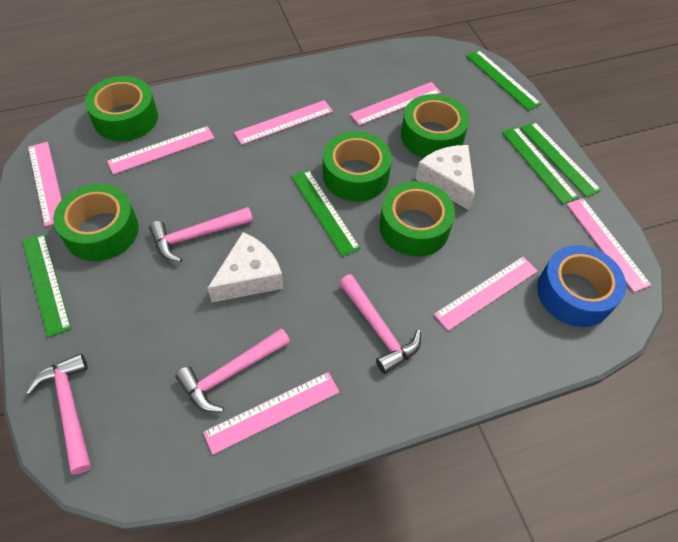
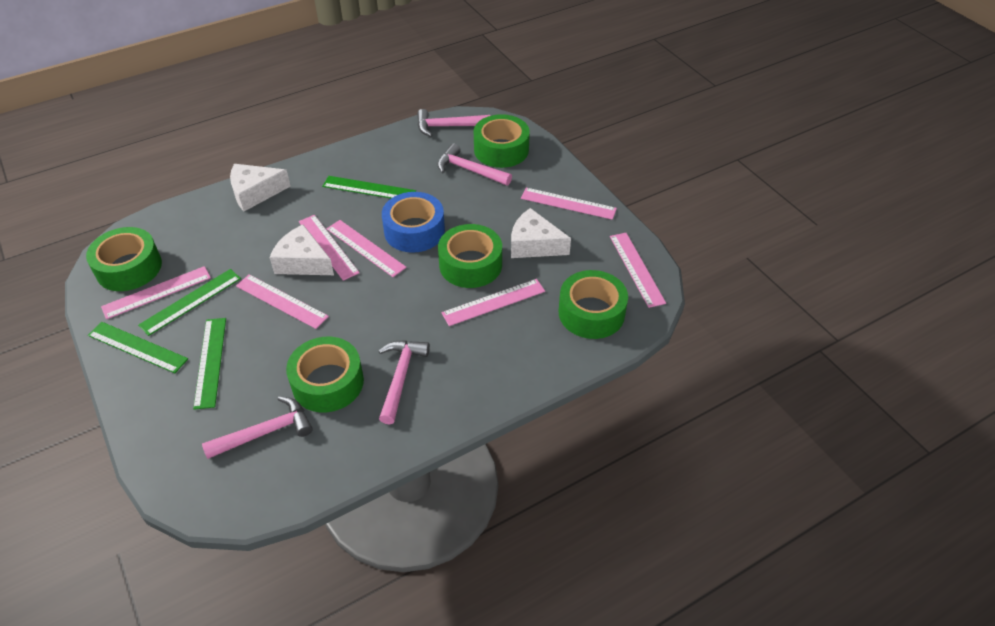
green ruler: 5 -> 4
white cheese: 2 -> 3

